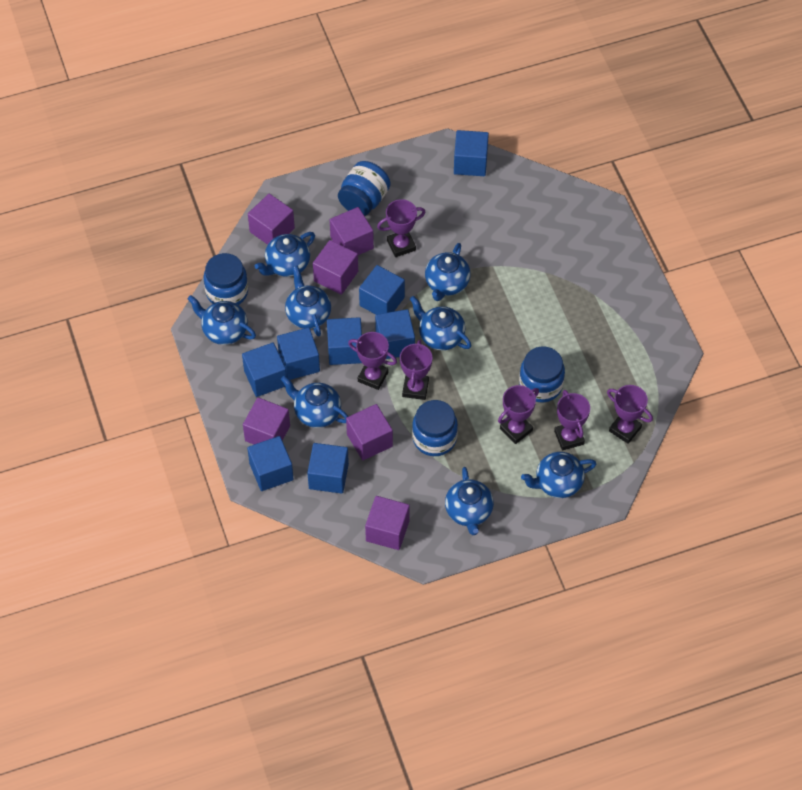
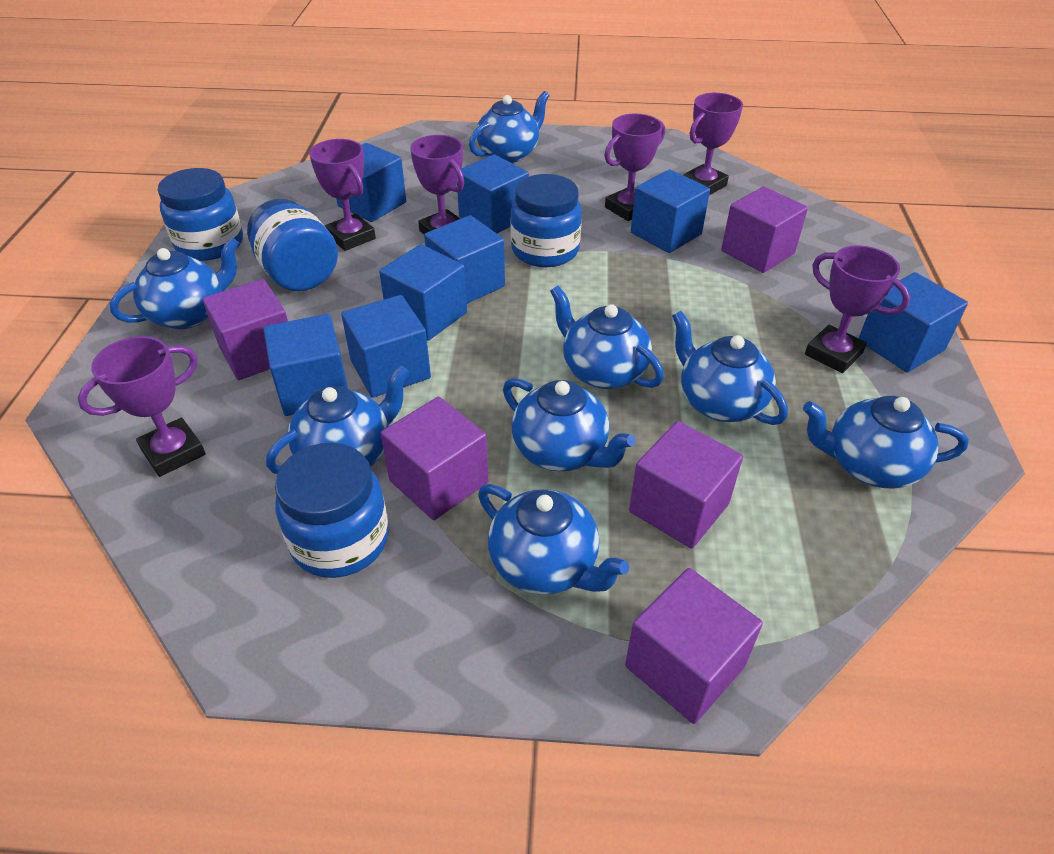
purple cube: 6 -> 5

